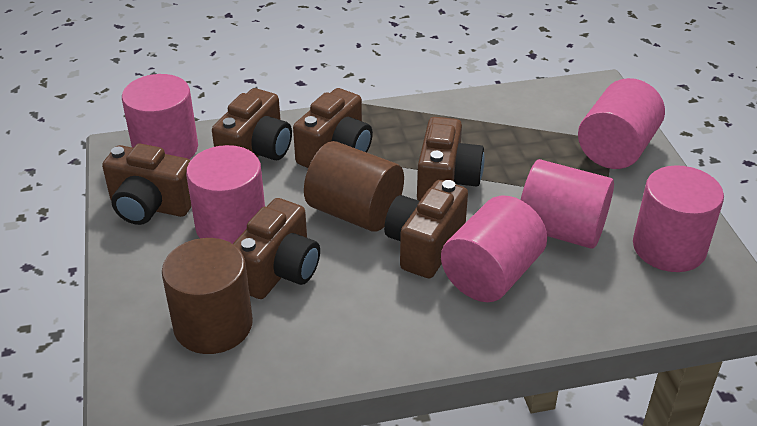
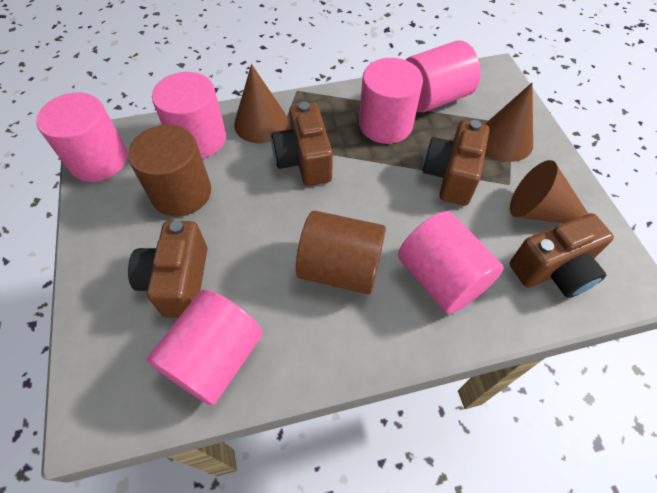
brown camera: 6 -> 4
brown cone: 0 -> 3

